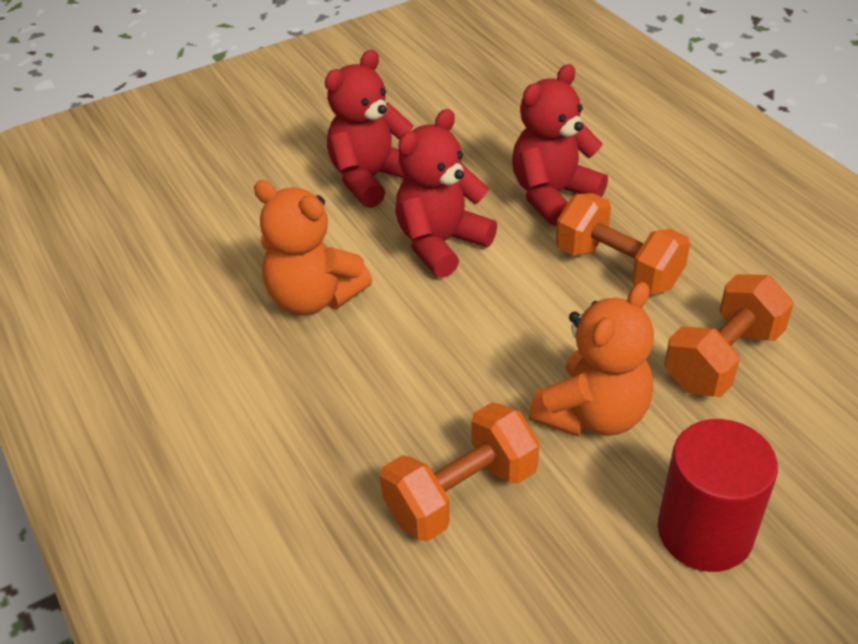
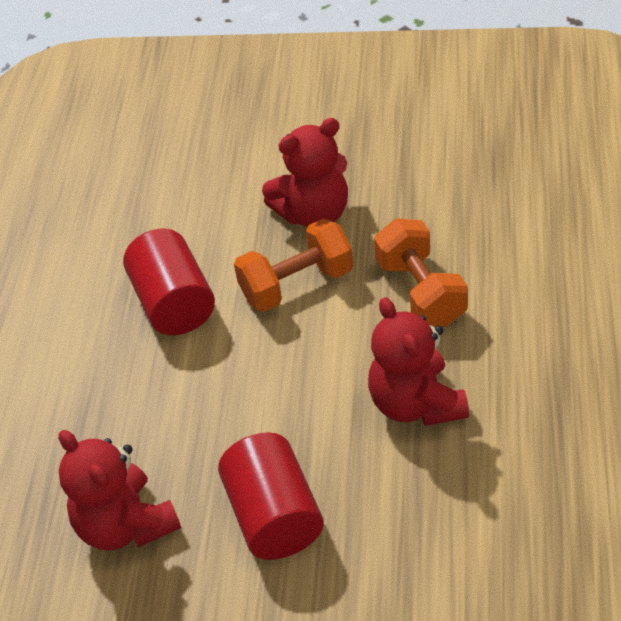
orange dumbbell: 3 -> 2
orange teddy bear: 2 -> 0
red cylinder: 1 -> 2

